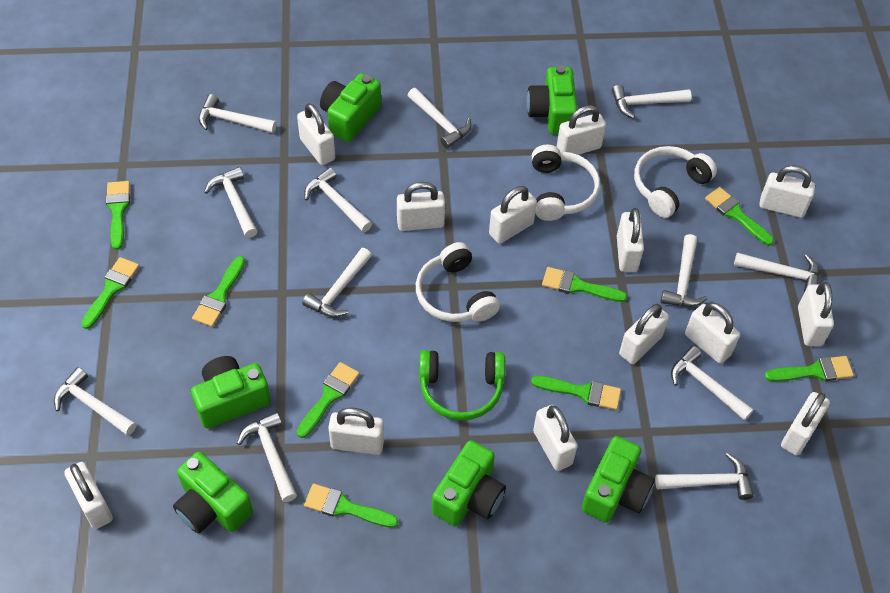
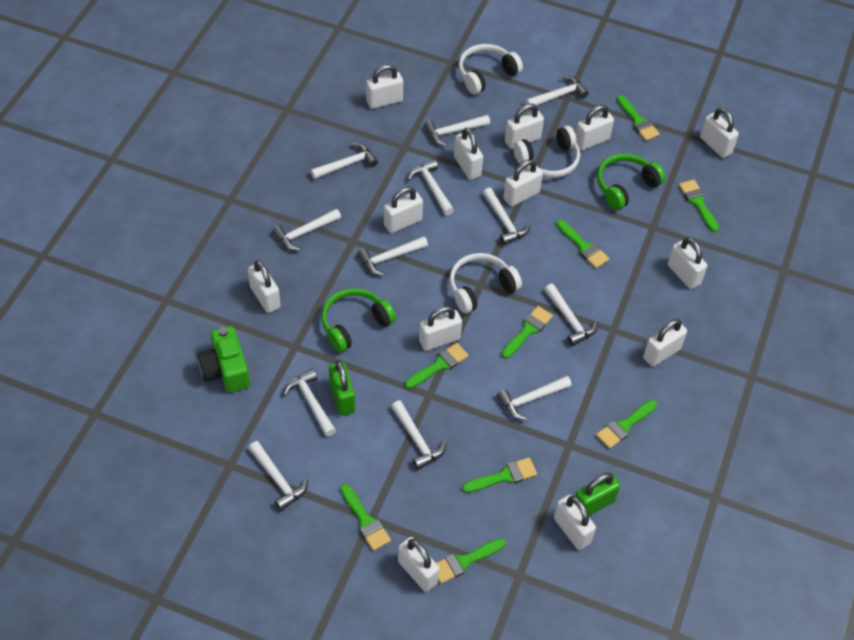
green camera: 6 -> 1
green headphones: 1 -> 2
green padlock: 0 -> 2

